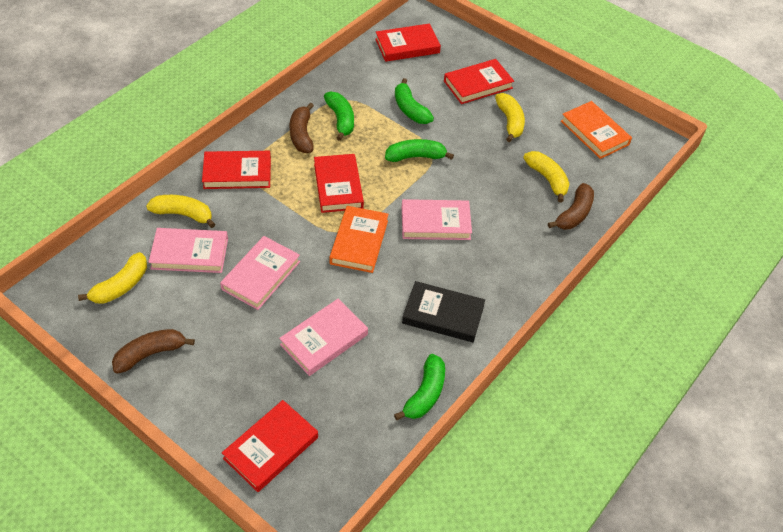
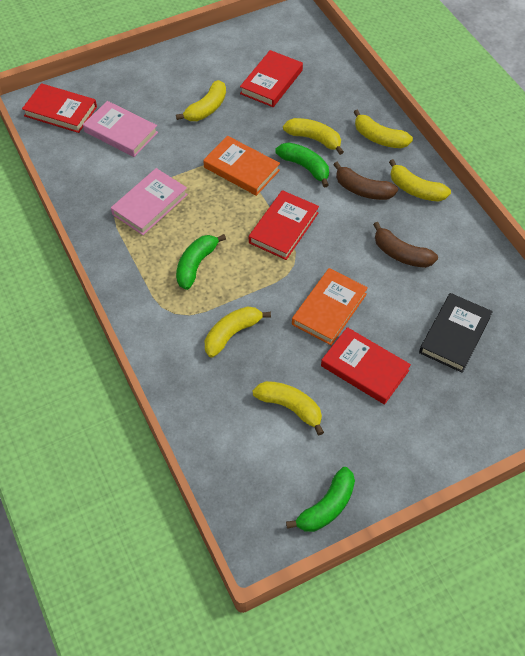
brown banana: 3 -> 2
green banana: 4 -> 3
pink book: 4 -> 2
red book: 5 -> 4
yellow banana: 4 -> 6

